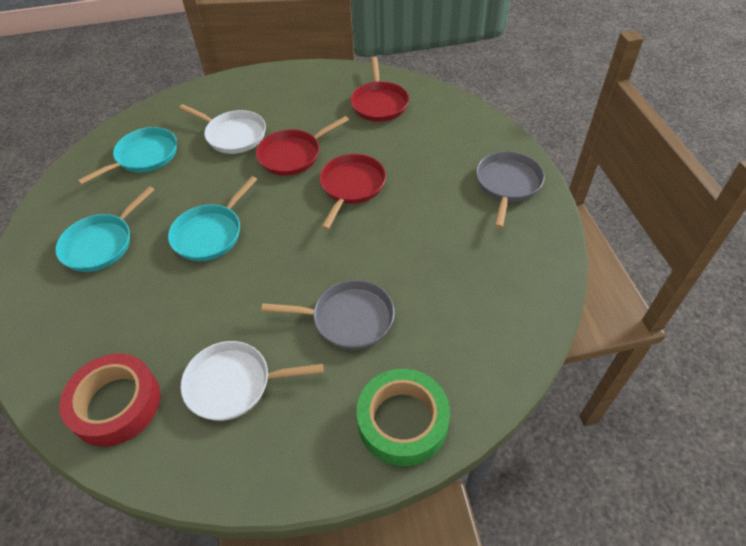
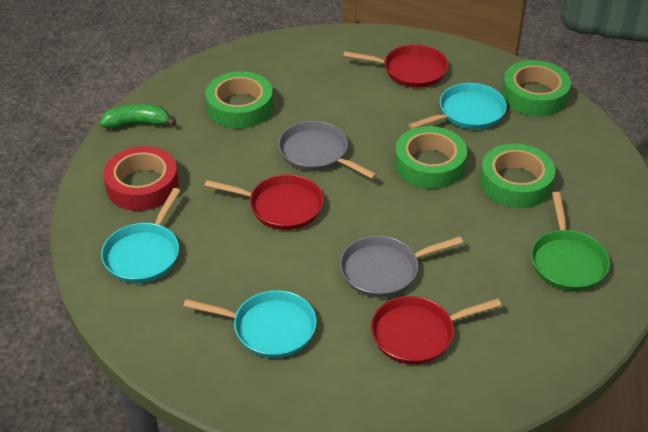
green banana: 0 -> 1
green pan: 0 -> 1
green tape: 1 -> 4
white pan: 2 -> 0

